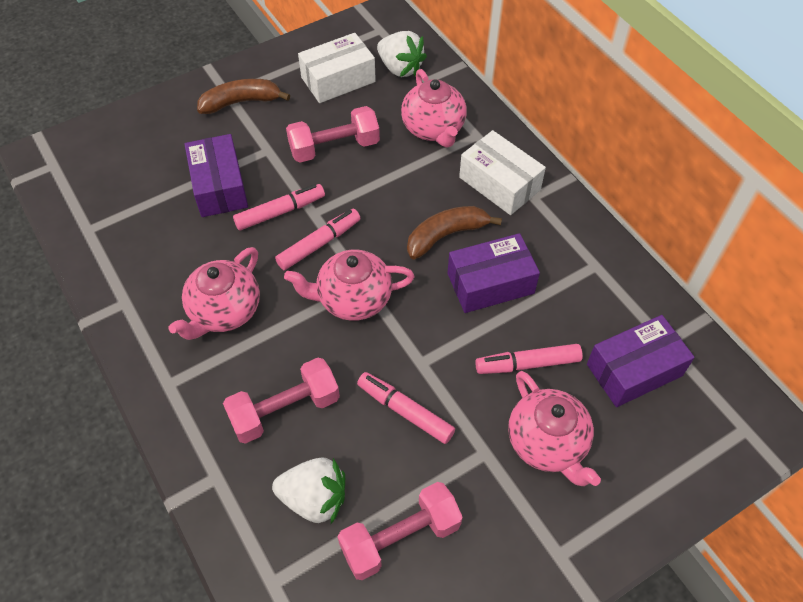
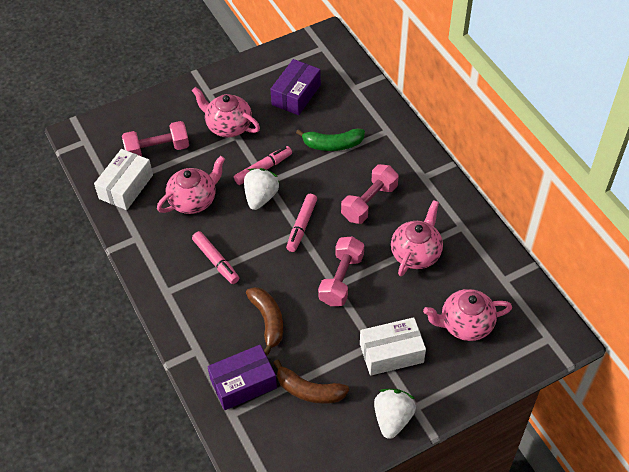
green banana: 0 -> 1
pink marker: 4 -> 3
purple box: 3 -> 2

